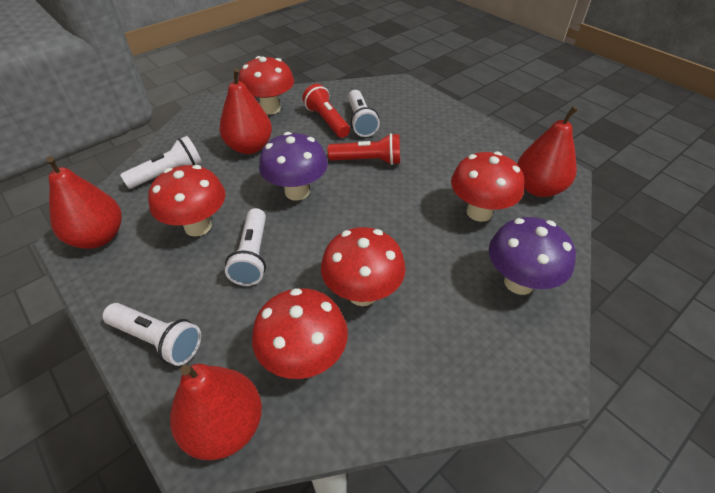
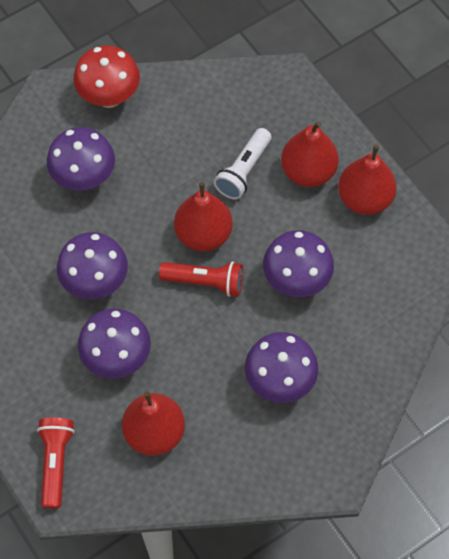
purple mushroom: 2 -> 5
red mushroom: 5 -> 1
white flashlight: 4 -> 1

